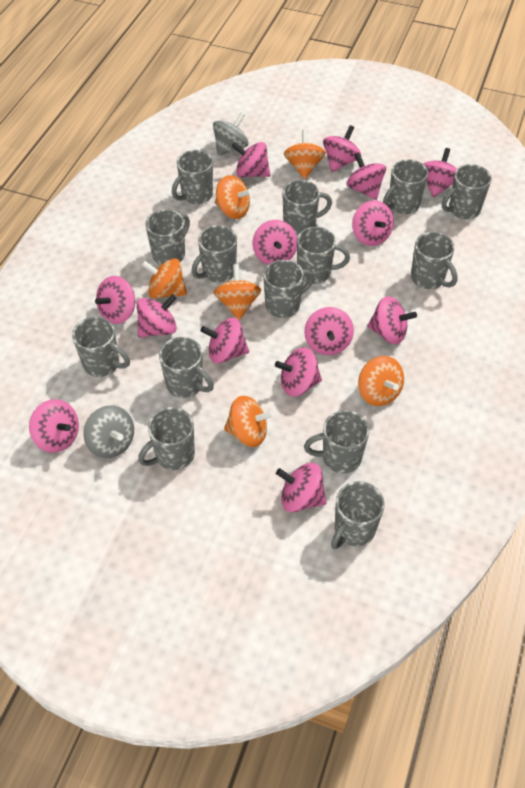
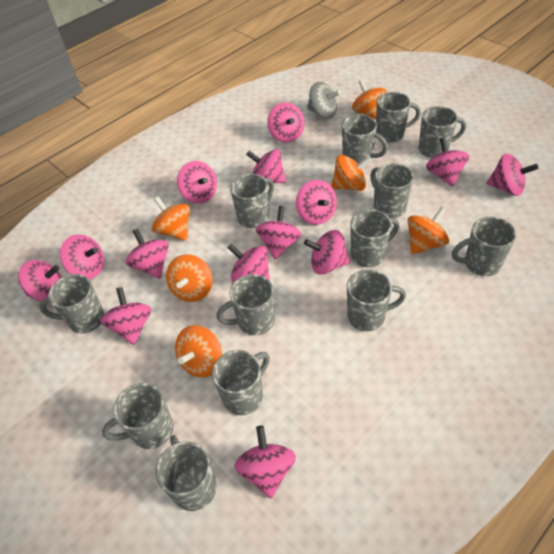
grey mug: 14 -> 13
grey spinning top: 2 -> 1

